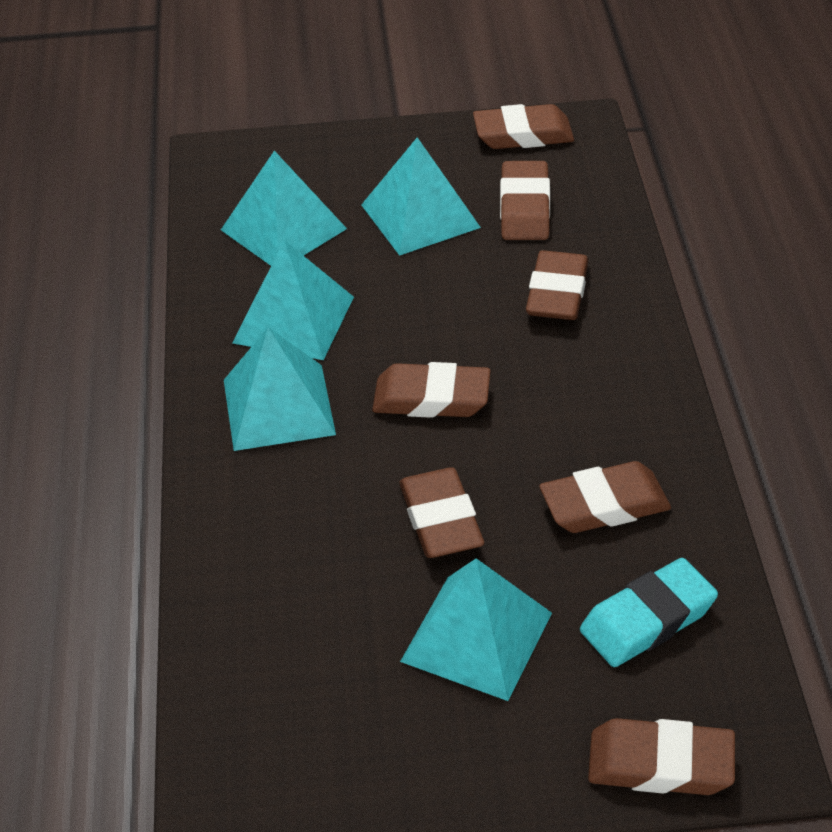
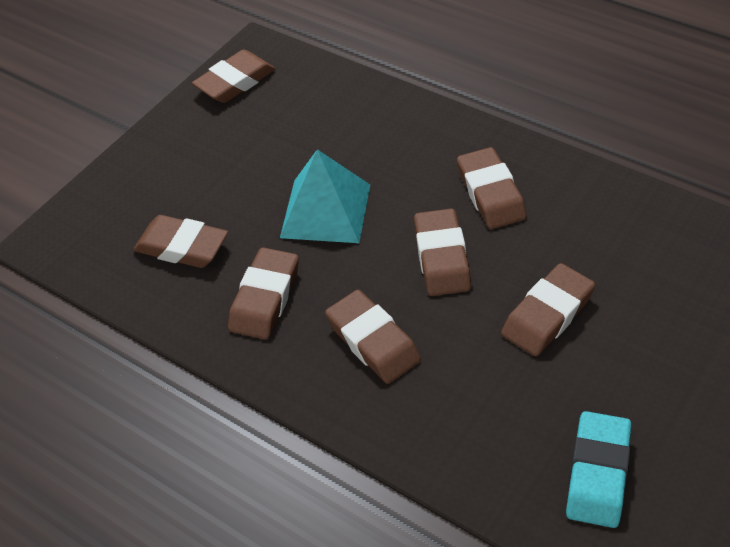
turquoise pyramid: 5 -> 1

